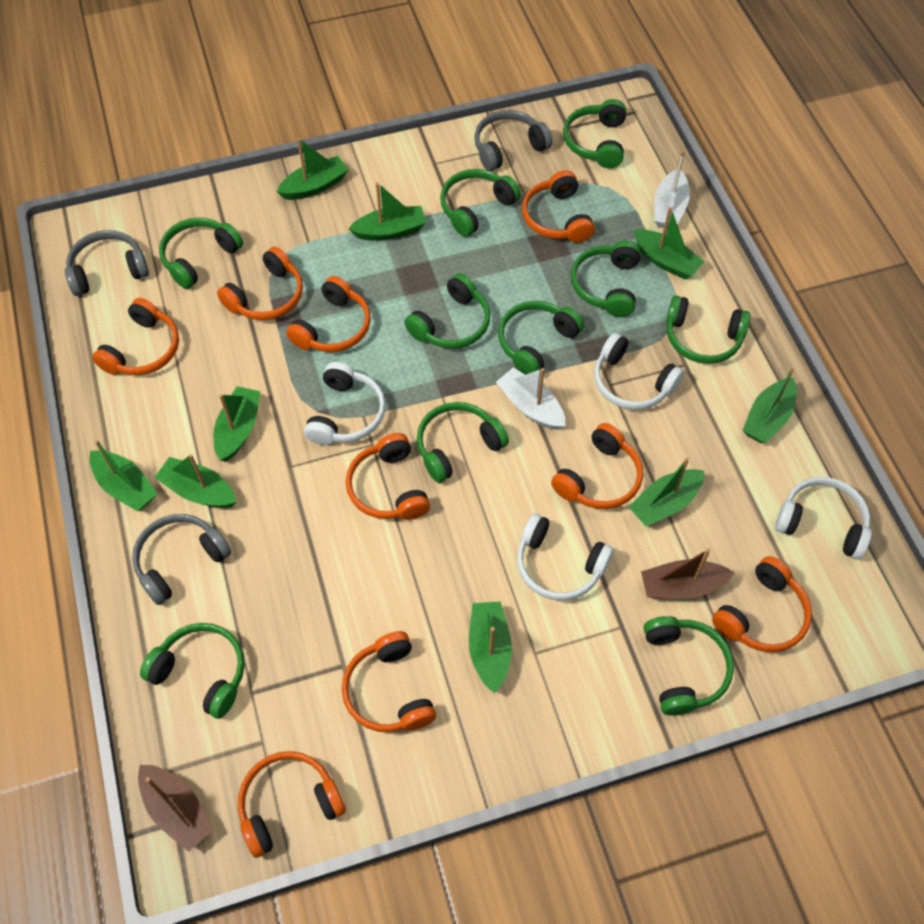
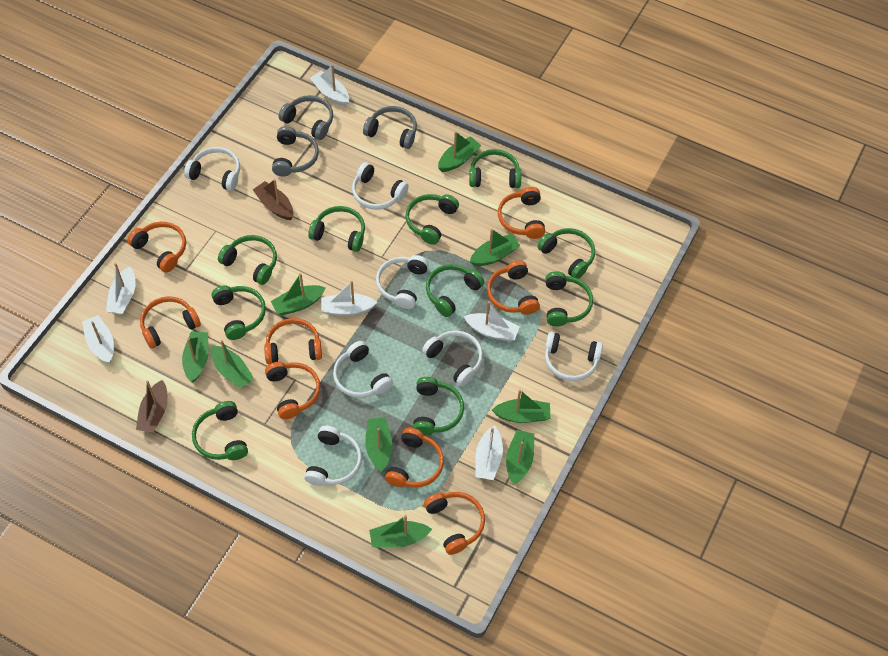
orange headphones: 9 -> 8
white boat: 2 -> 6
white headphones: 4 -> 7

